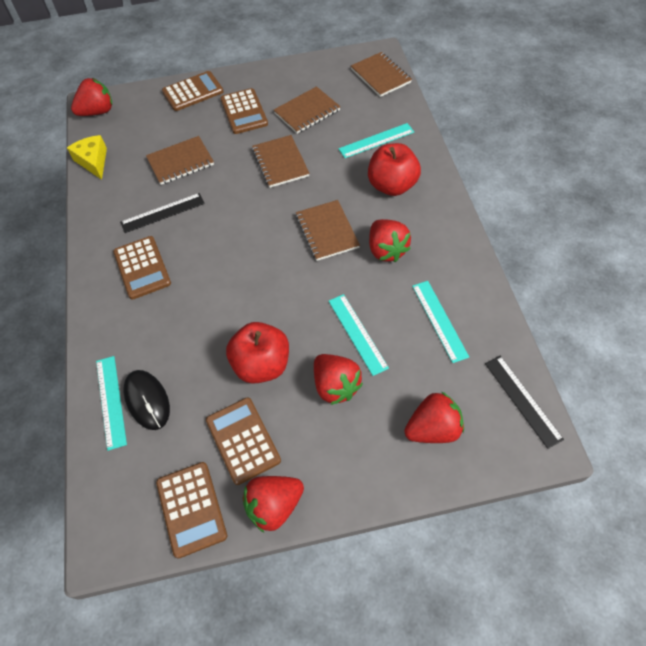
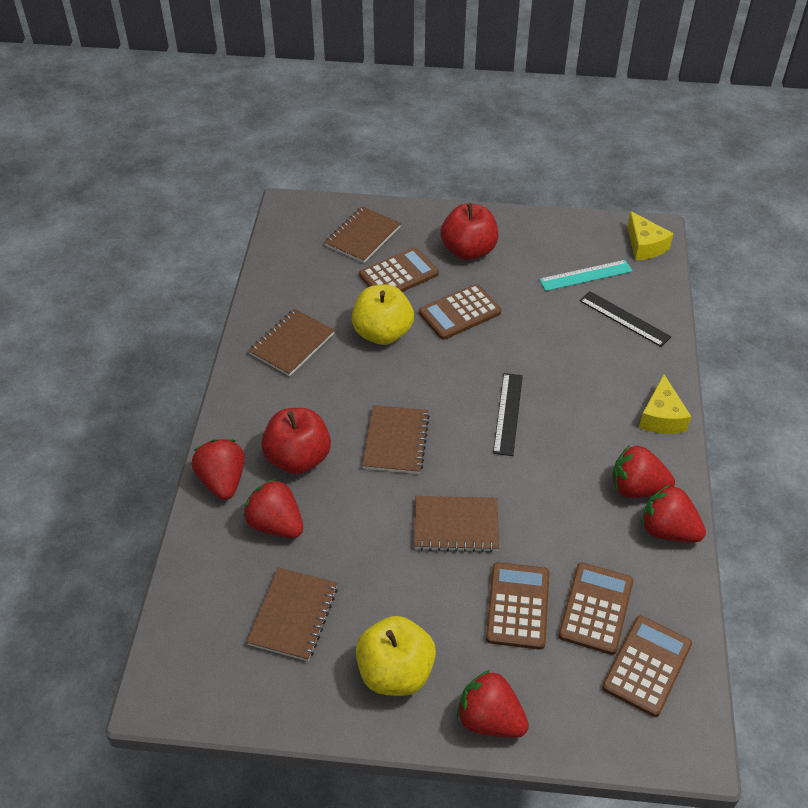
black mouse: 1 -> 0
turquoise ruler: 4 -> 1
yellow apple: 0 -> 2
yellow cheese: 1 -> 2

